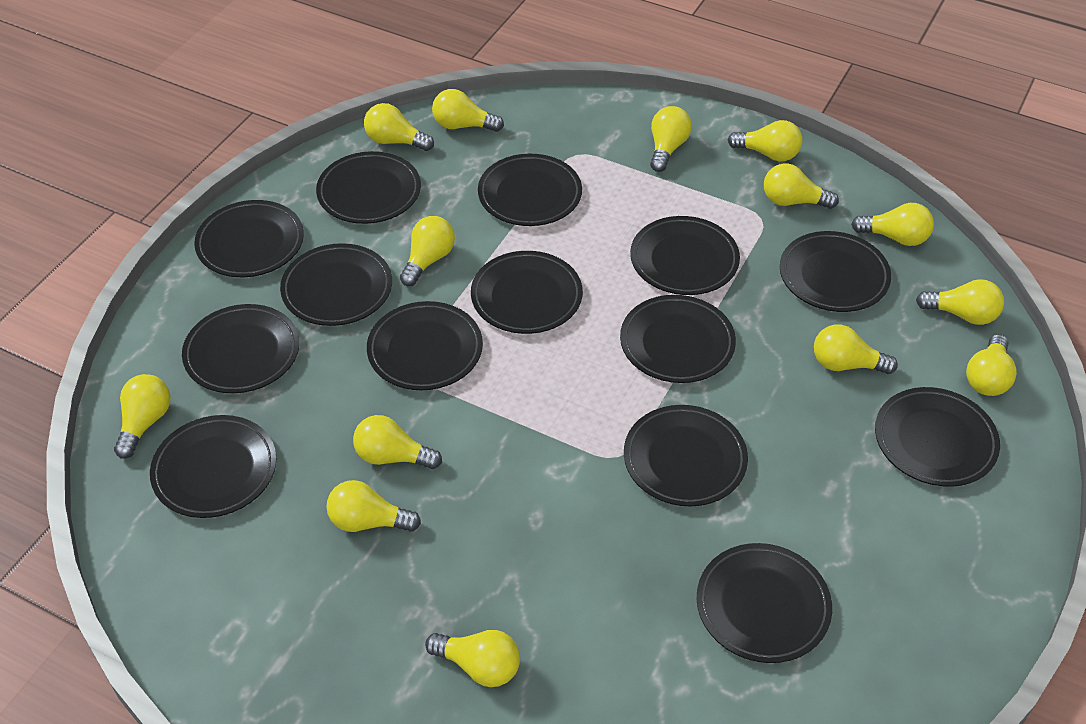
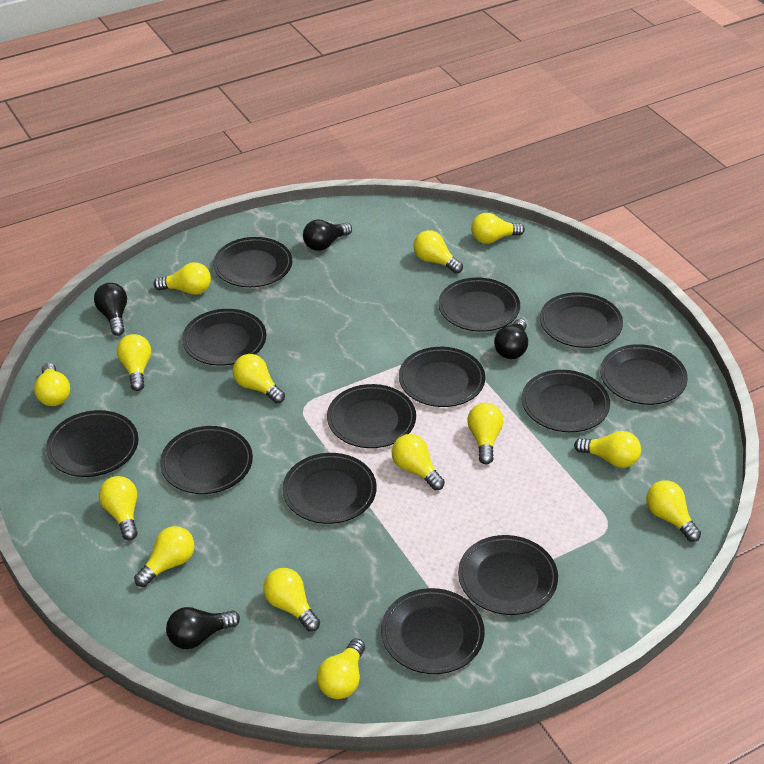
black light bulb: 0 -> 4
black plate: 14 -> 13

